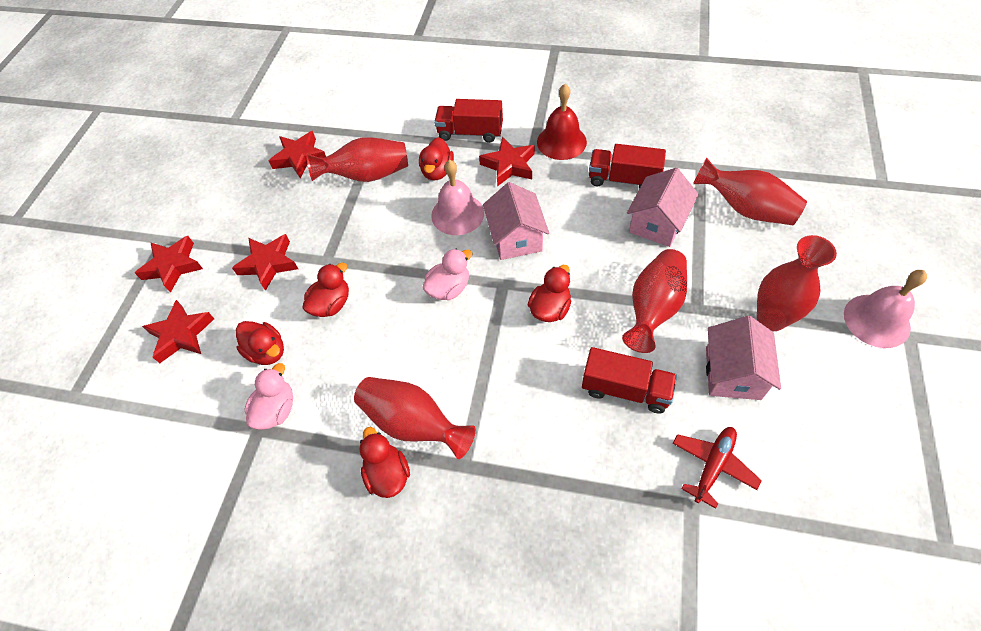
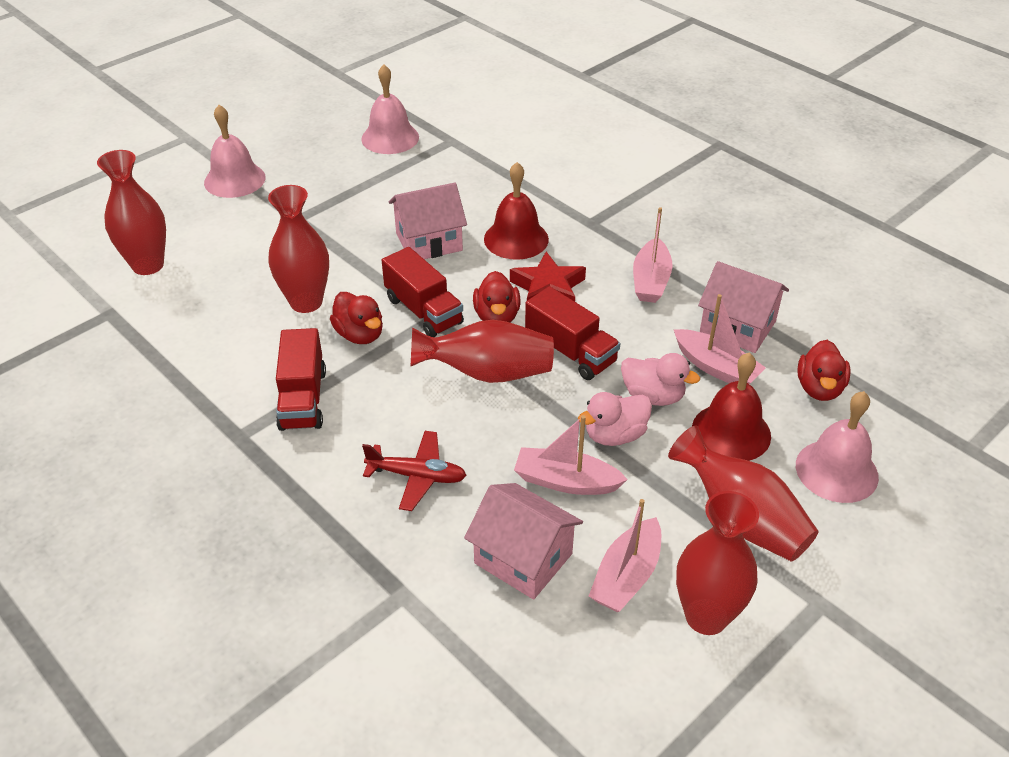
pink bell: 2 -> 3
pink boat: 0 -> 4
red bell: 1 -> 2
red duck: 5 -> 3
red star: 5 -> 1

